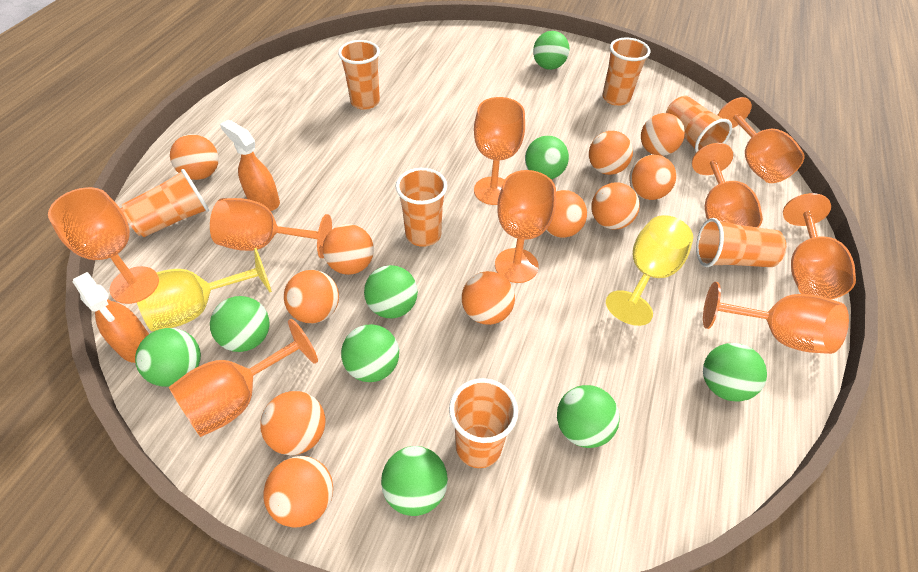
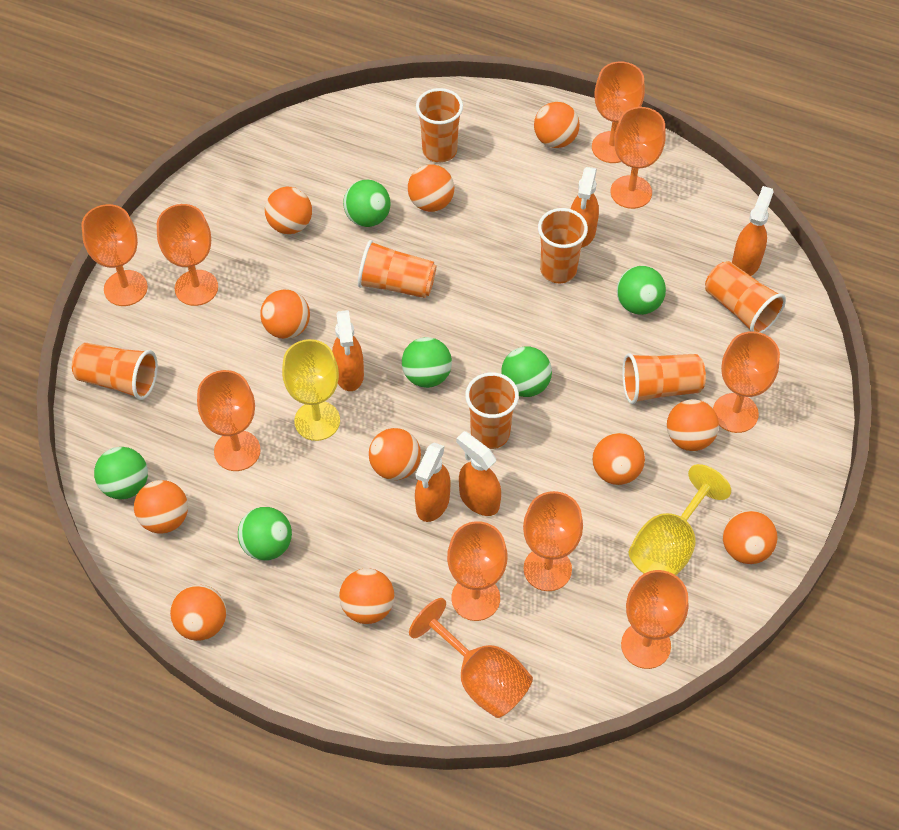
green ball: 9 -> 6
orange goblet: 9 -> 10
orange spray bottle: 2 -> 5

